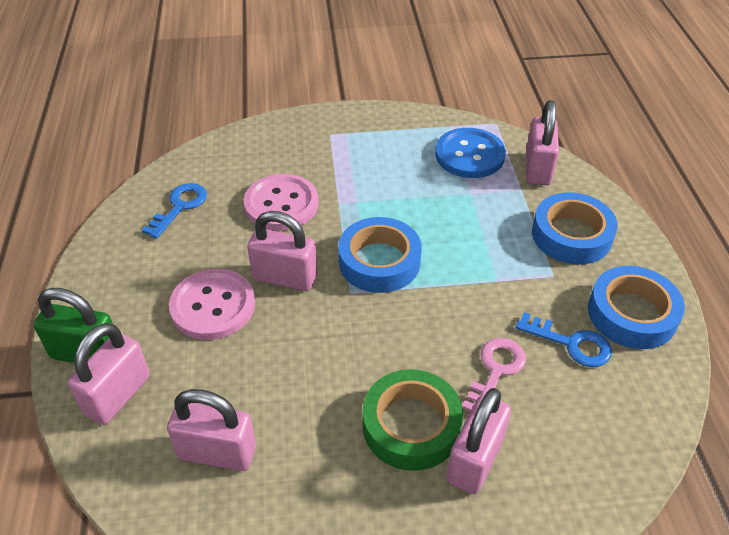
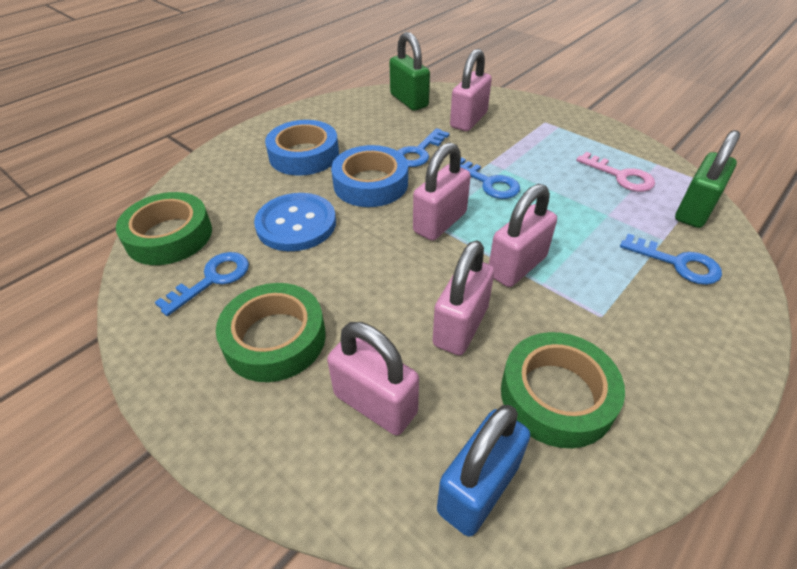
blue key: 2 -> 4
blue padlock: 0 -> 1
blue tape: 3 -> 2
green padlock: 1 -> 2
green tape: 1 -> 3
pink button: 2 -> 0

